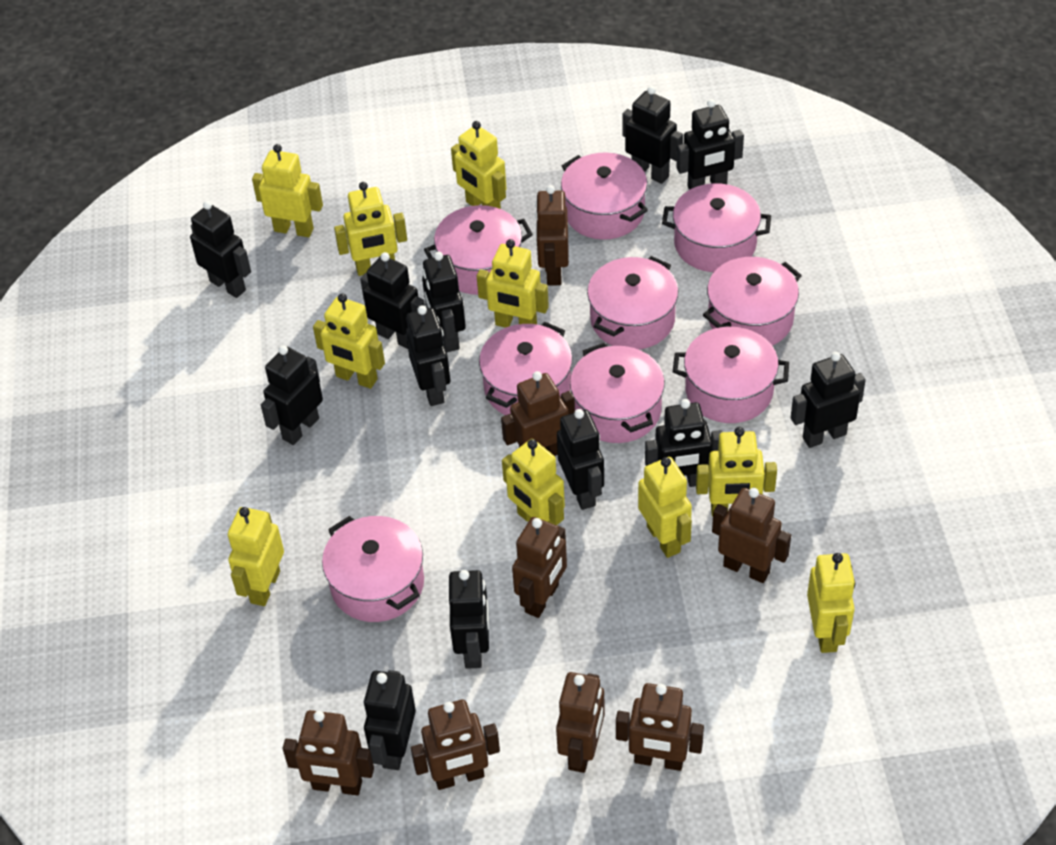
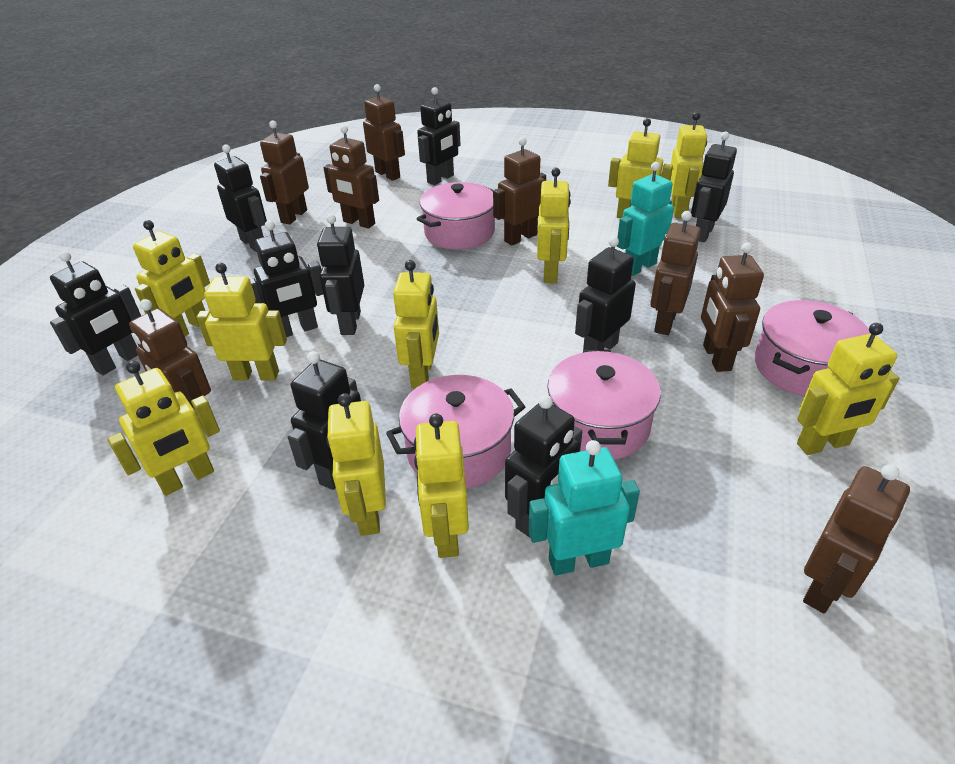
black robot: 12 -> 9
pink pot: 9 -> 4
turquoise robot: 0 -> 2

